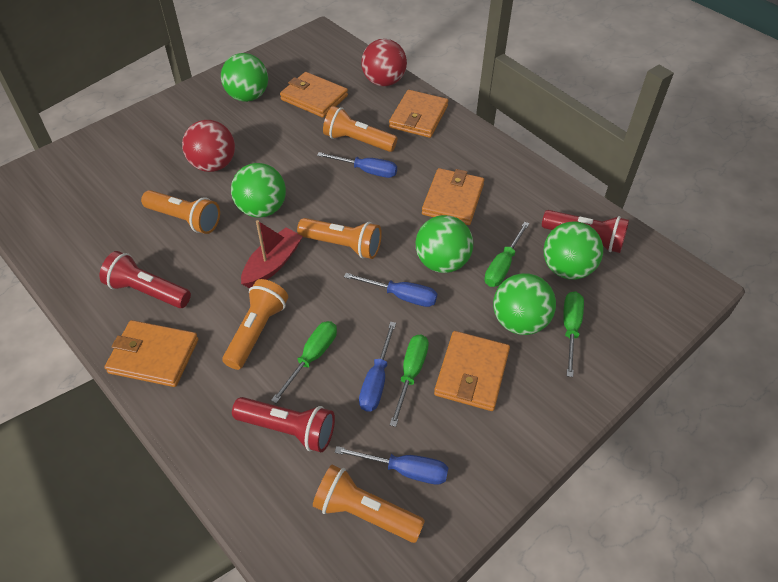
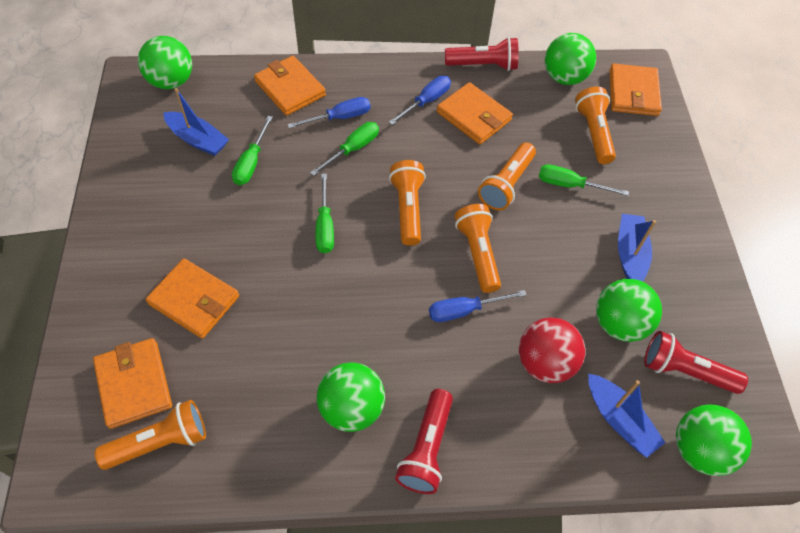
blue boat: 0 -> 3
blue screwdriver: 4 -> 3
red ball: 2 -> 1
red boat: 1 -> 0

